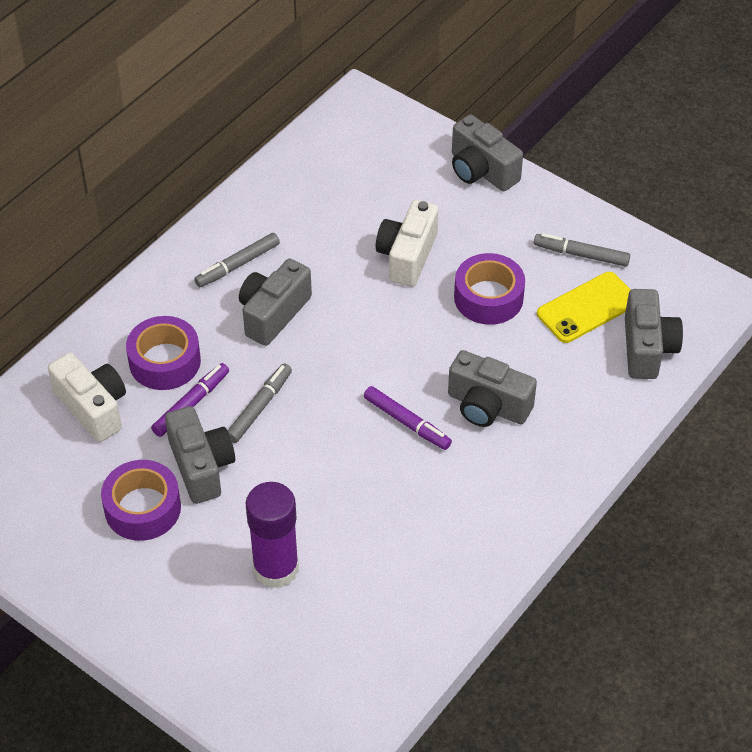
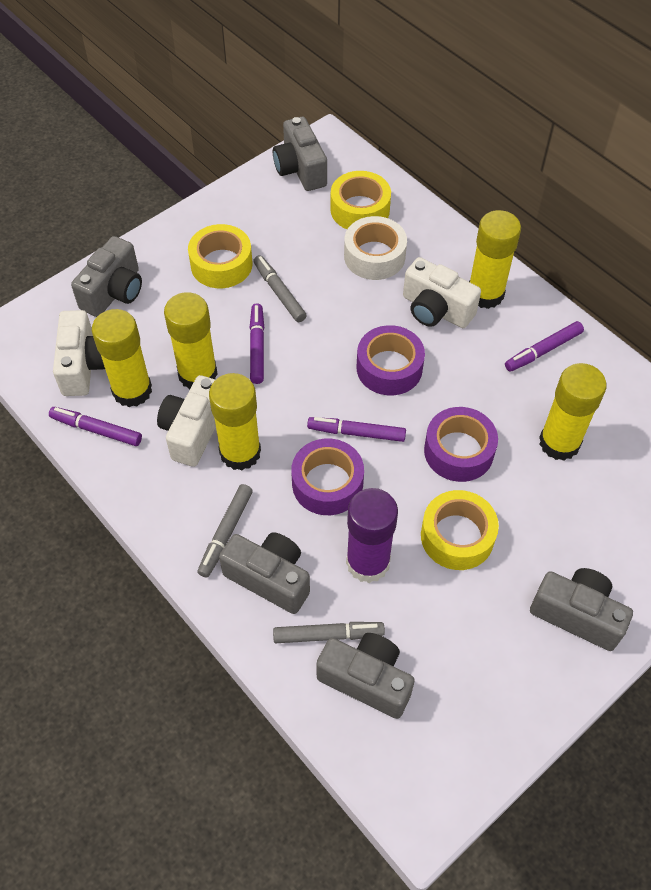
purple marker: 2 -> 4
white camera: 2 -> 3
white tape: 0 -> 1
yellow glue stick: 0 -> 5
yellow phone: 1 -> 0
yellow tape: 0 -> 3

